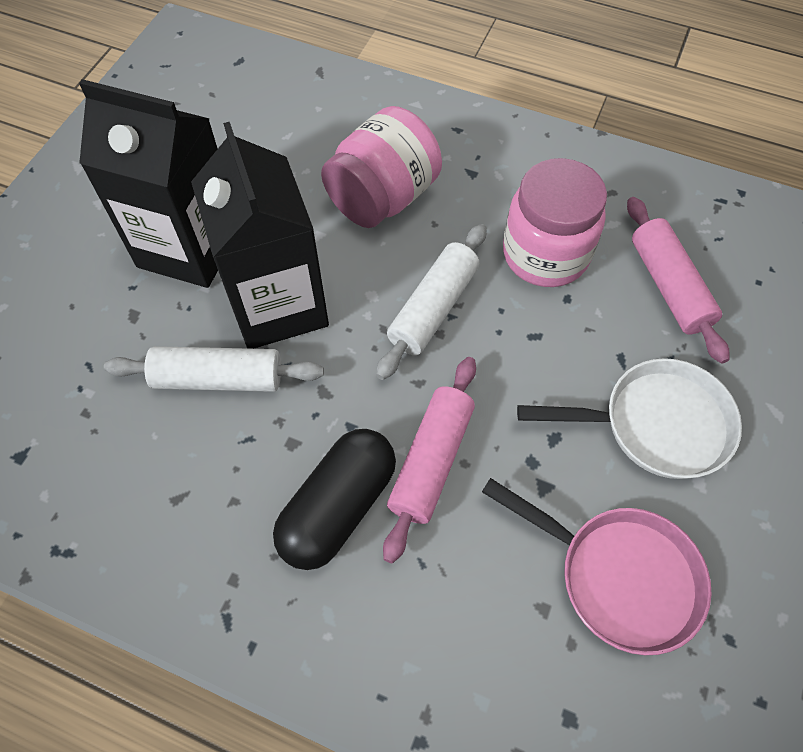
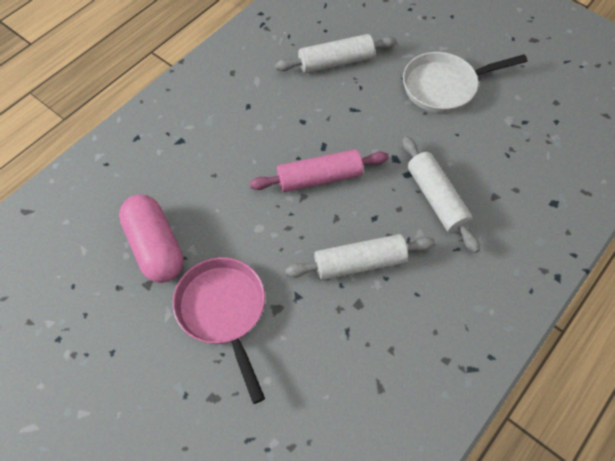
black capsule: 1 -> 0
black carton: 2 -> 0
pink capsule: 0 -> 1
pink jar: 2 -> 0
pink rolling pin: 2 -> 1
white rolling pin: 2 -> 3

